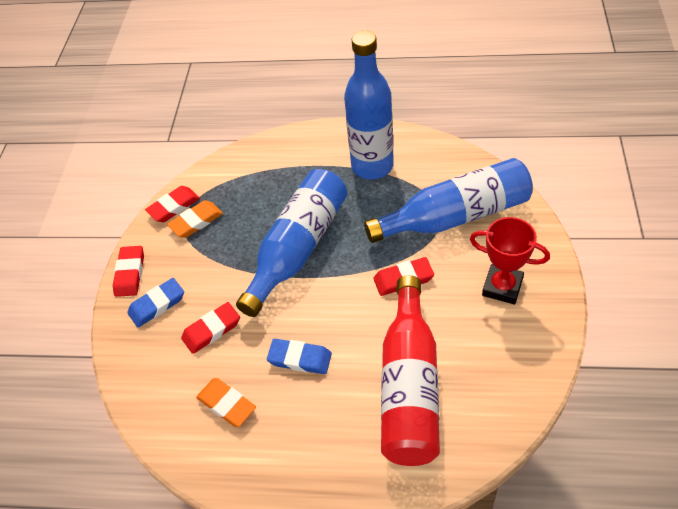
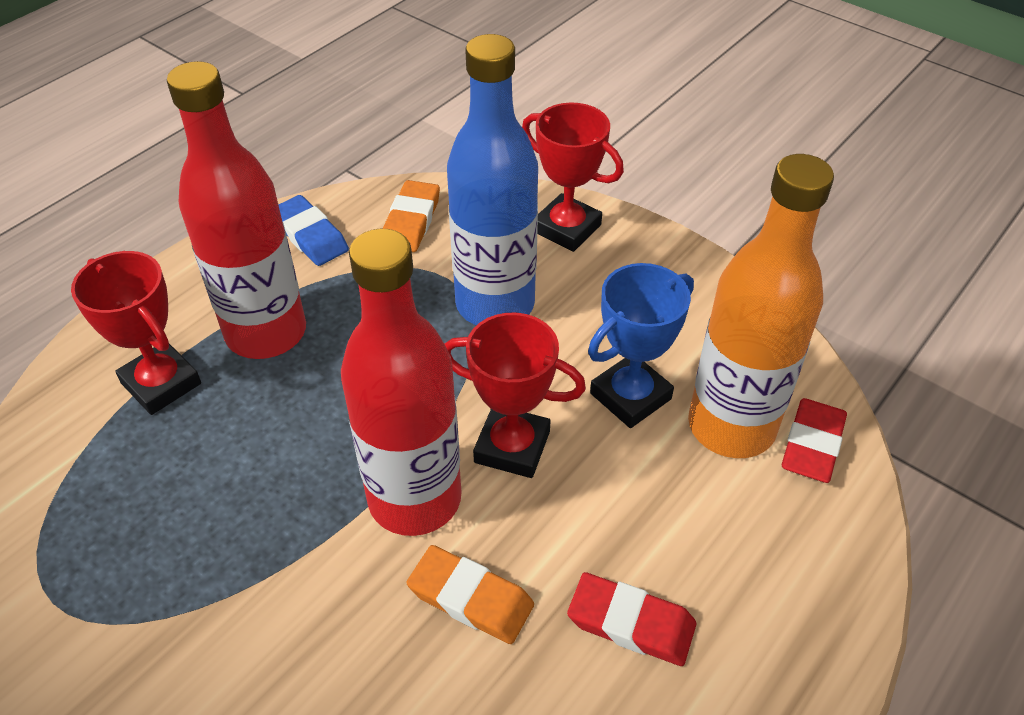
blue bottle: 3 -> 1
blue eraser: 2 -> 1
blue trophy: 0 -> 1
orange bottle: 0 -> 1
red bottle: 1 -> 2
red eraser: 4 -> 2
red trophy: 1 -> 3

